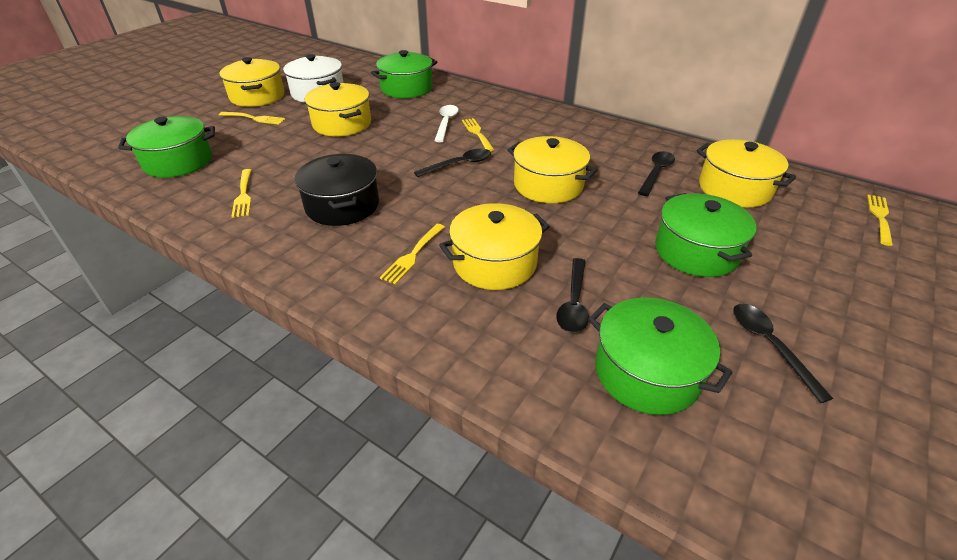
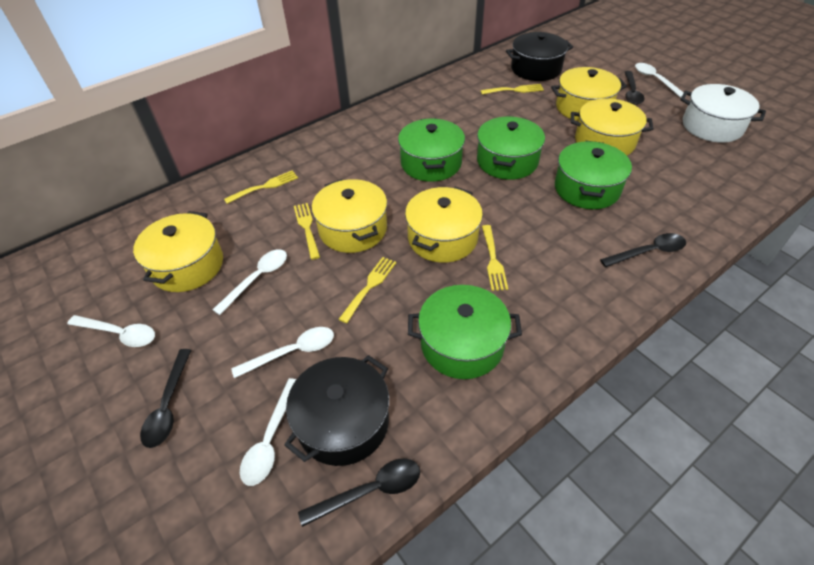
black pot: 1 -> 2
white spoon: 1 -> 5

